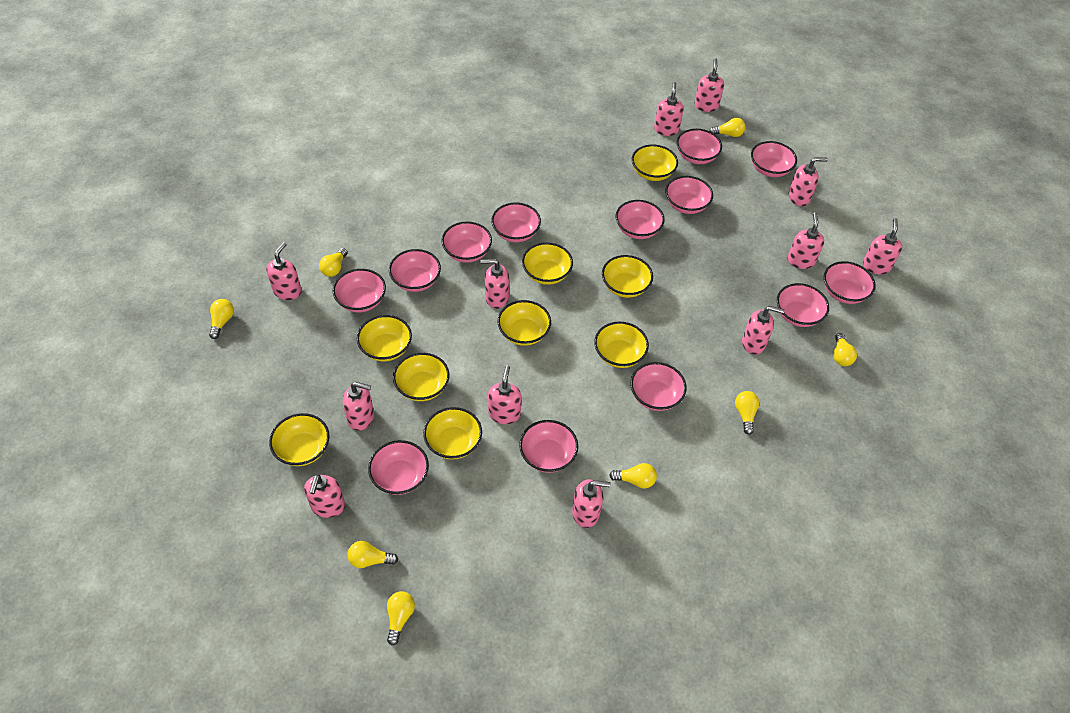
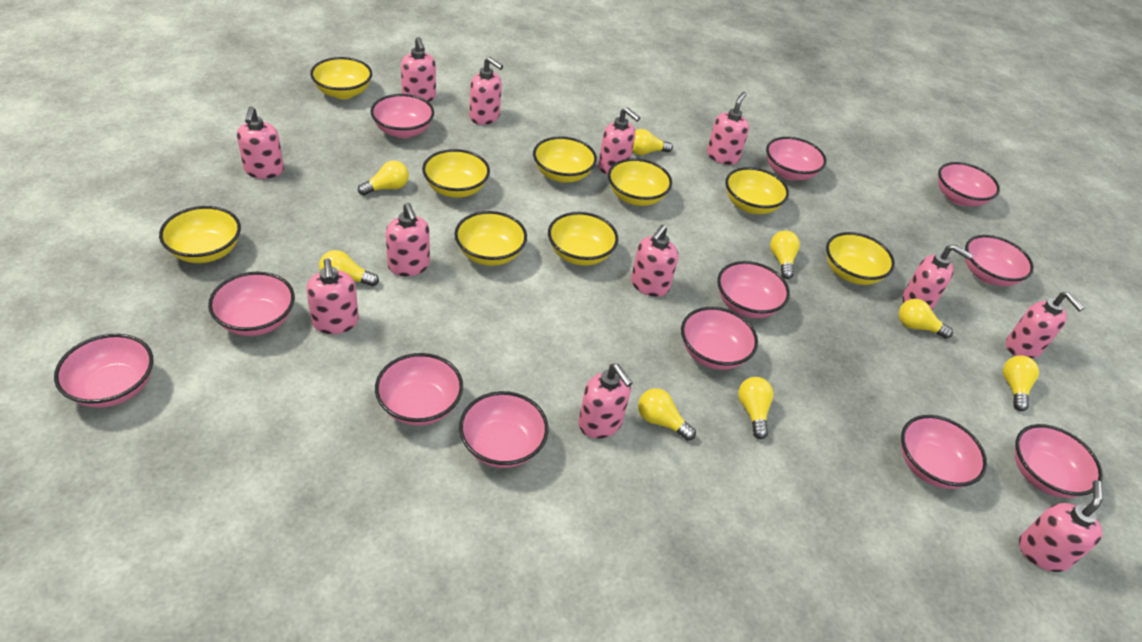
pink bowl: 13 -> 12

